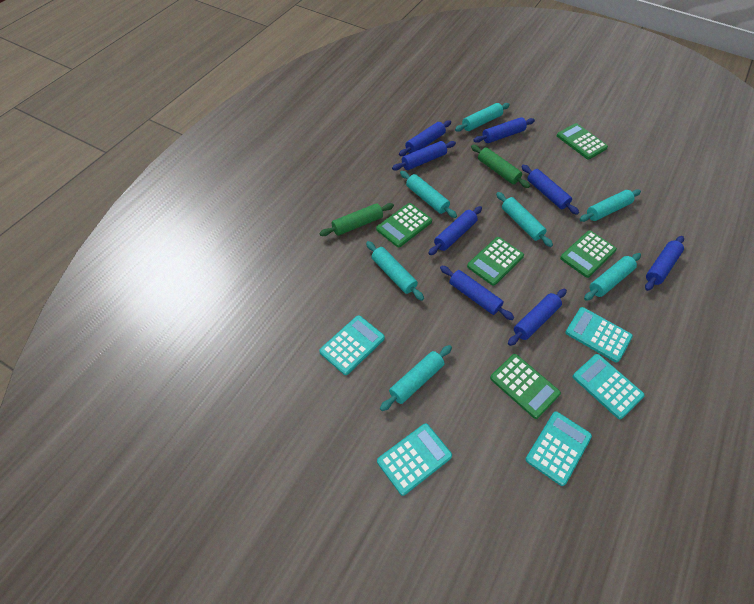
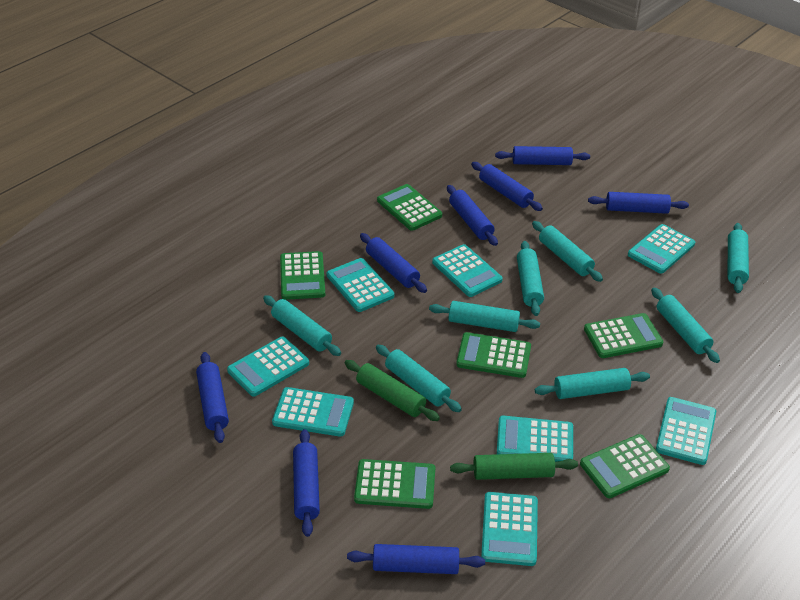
green calculator: 5 -> 6
turquoise calculator: 5 -> 8
turquoise rolling pin: 7 -> 8

